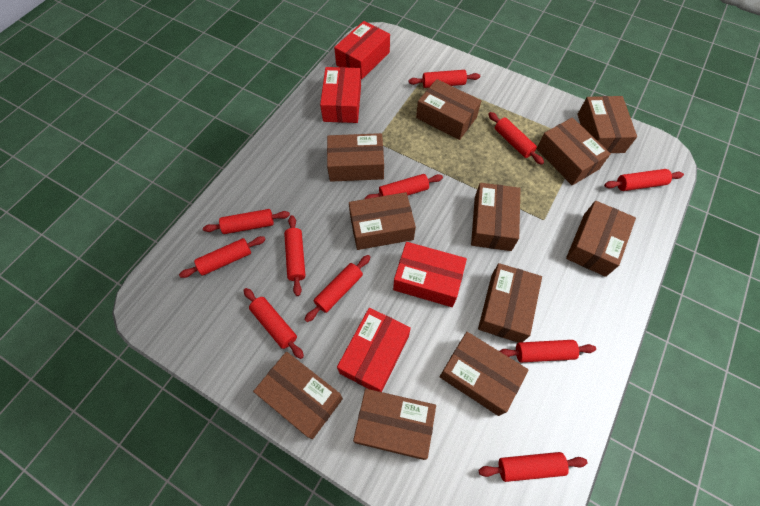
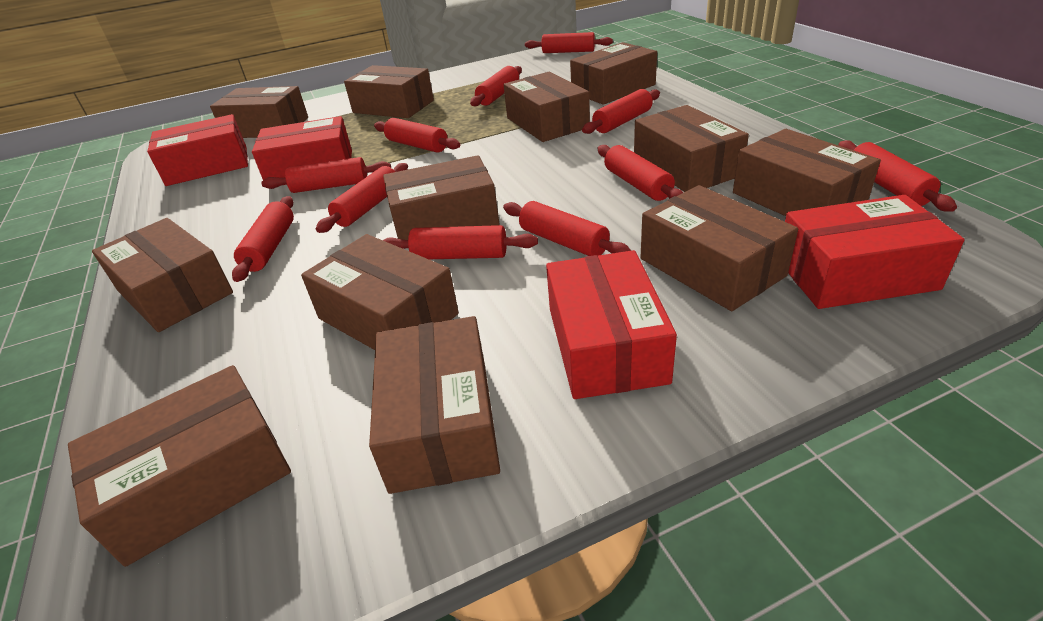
brown box: 11 -> 12

